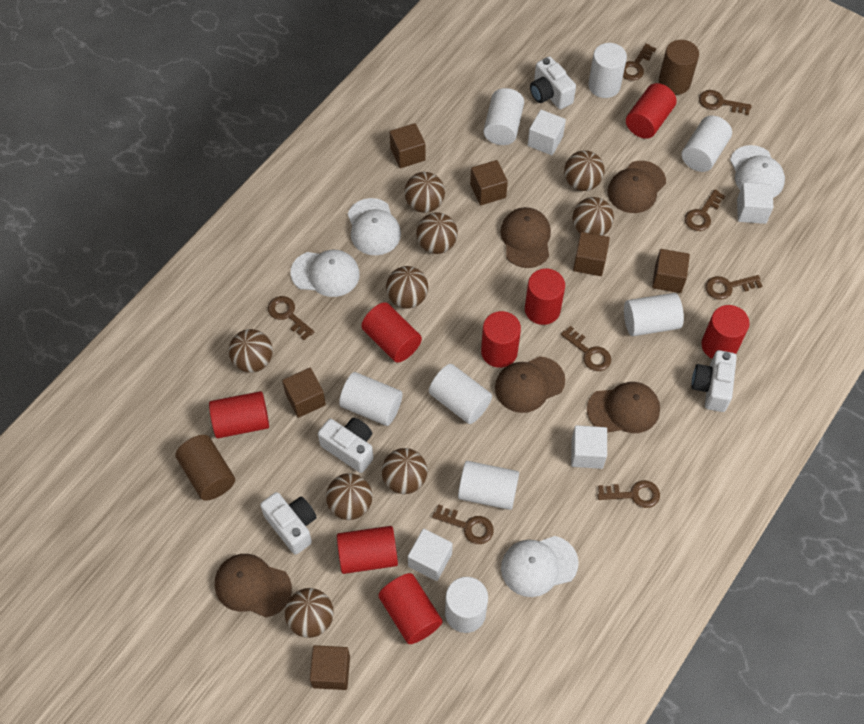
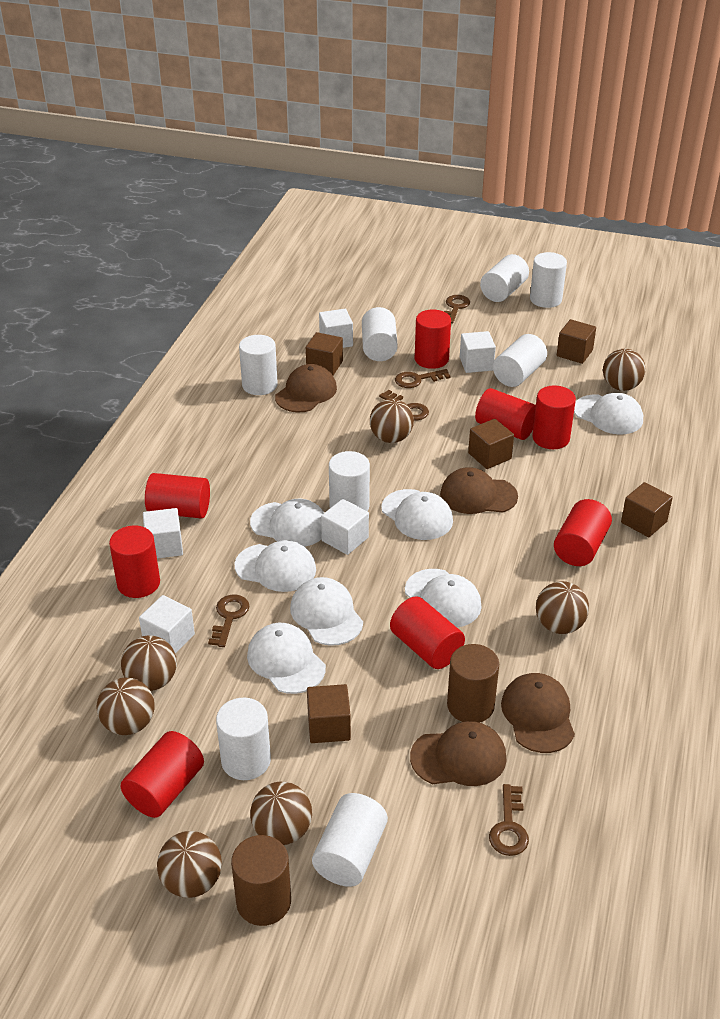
brown ball: 9 -> 7
brown cap: 5 -> 4
brown cube: 6 -> 5
brown key: 8 -> 5
white camera: 4 -> 0
white cap: 4 -> 7
white cube: 4 -> 5

